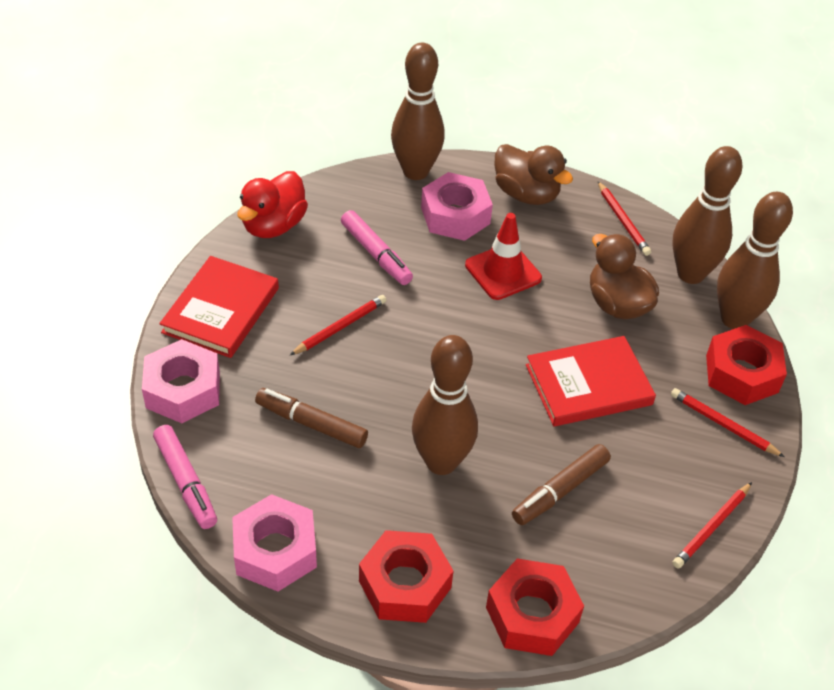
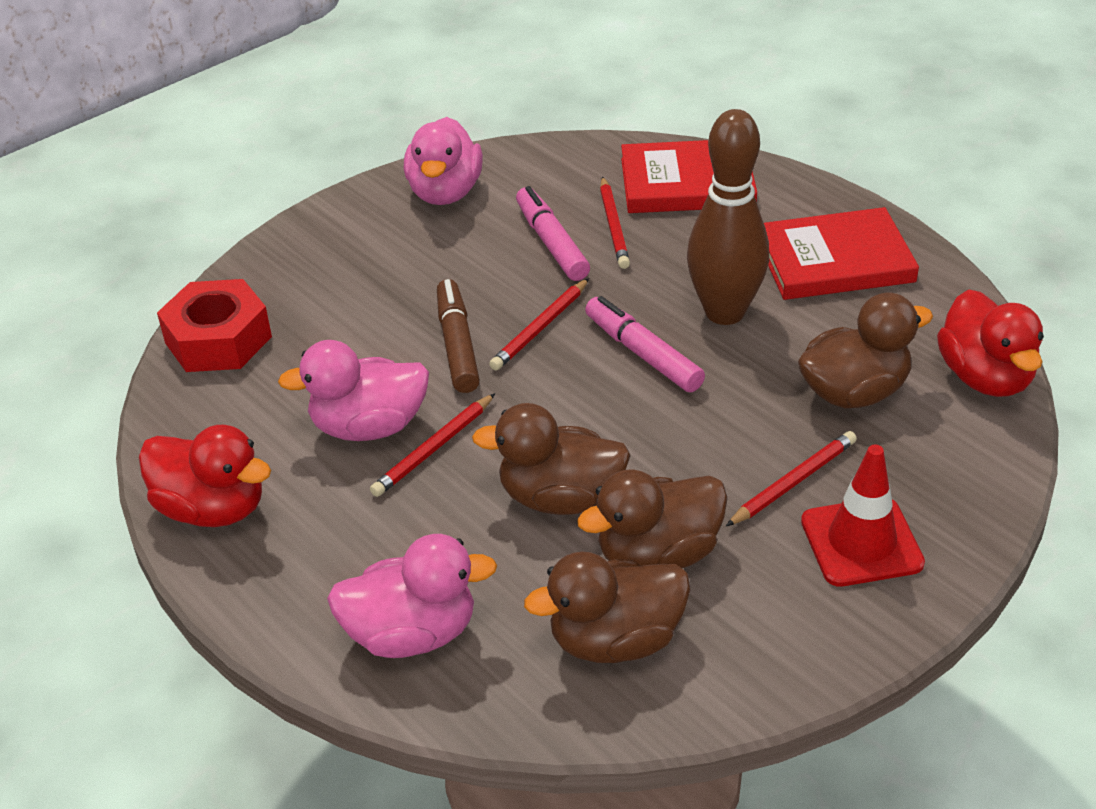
brown bowling pin: 4 -> 1
brown duck: 2 -> 4
brown marker: 2 -> 1
pink duck: 0 -> 3
pink nut: 3 -> 0
red duck: 1 -> 2
red nut: 3 -> 1

